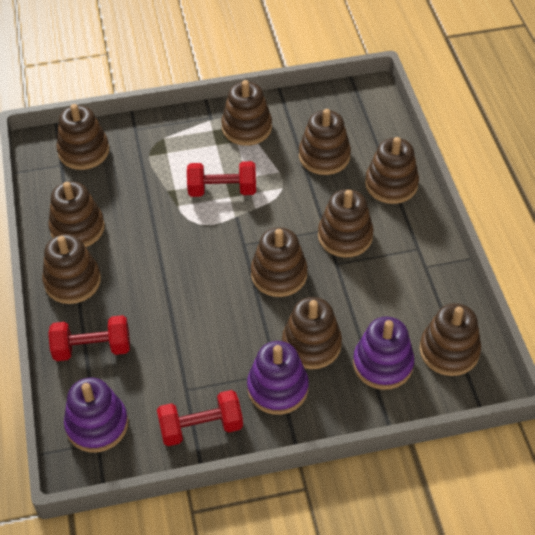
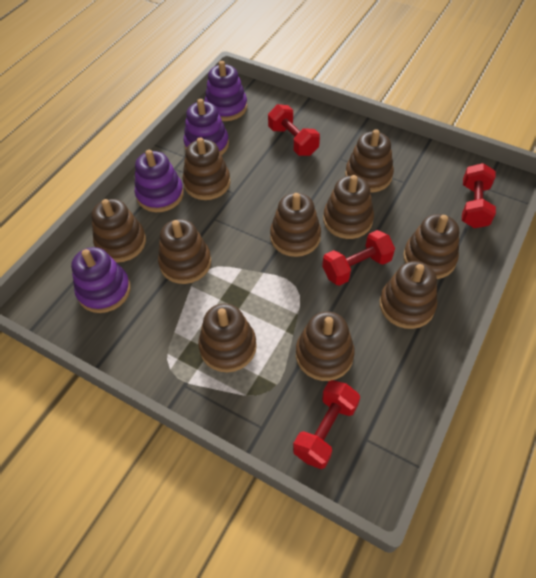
purple stacking toy: 3 -> 4
red dumbbell: 3 -> 4

